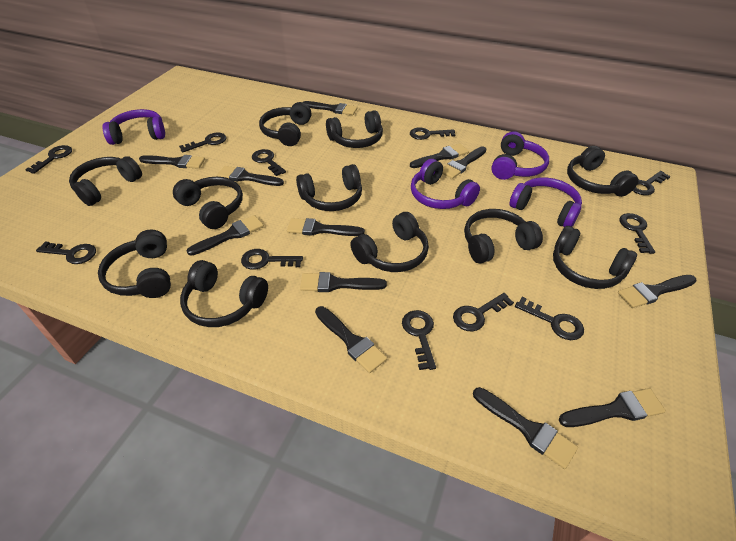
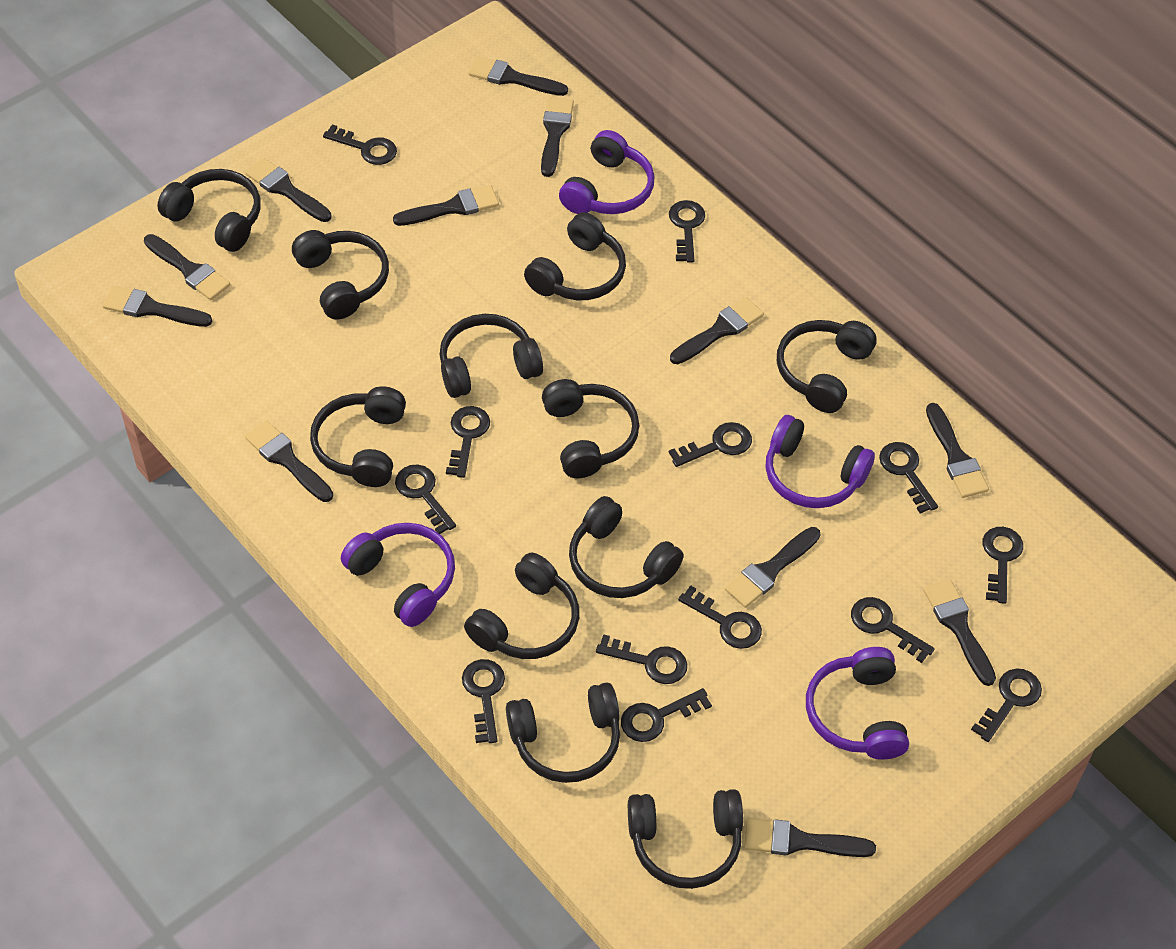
black key: 11 -> 13

